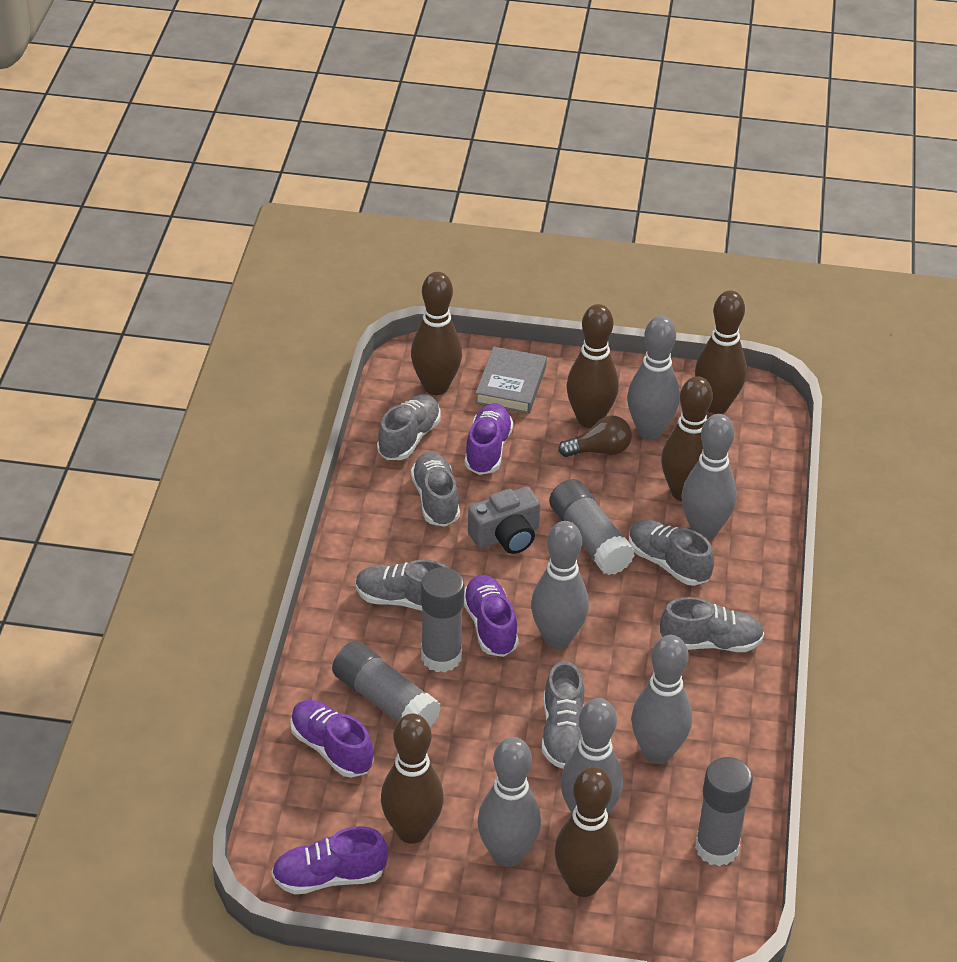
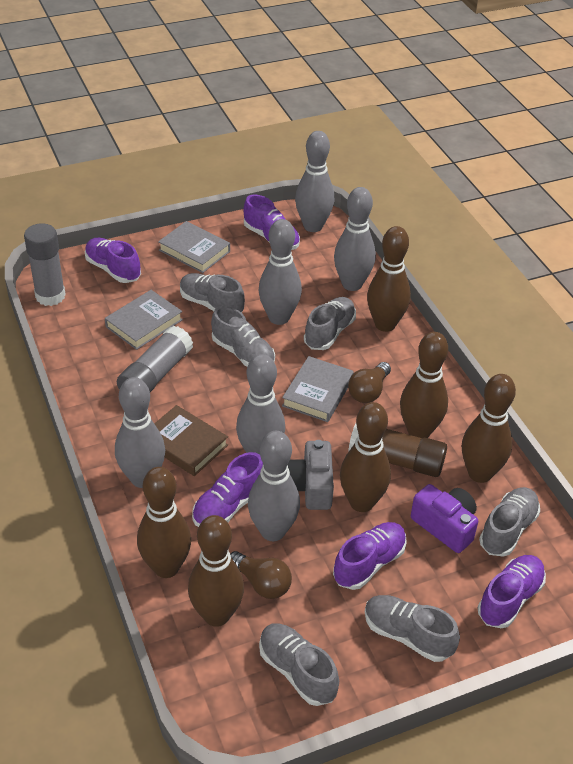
brown book: 0 -> 1
brown glue stick: 0 -> 1
brown light bulb: 1 -> 2
grey book: 1 -> 3
grey glue stick: 4 -> 2
purple camera: 0 -> 1
purple shoe: 4 -> 5

